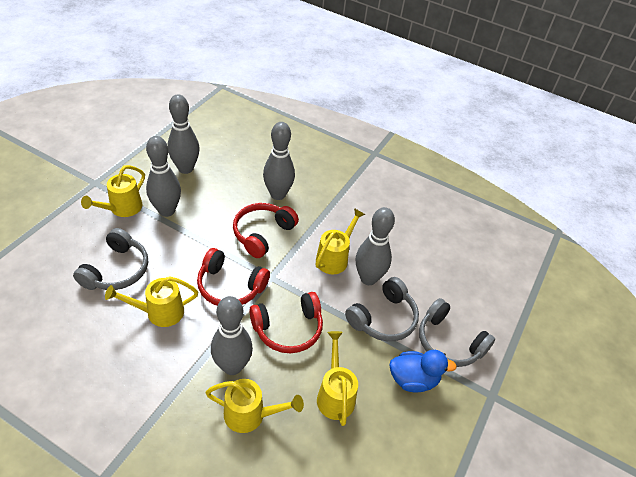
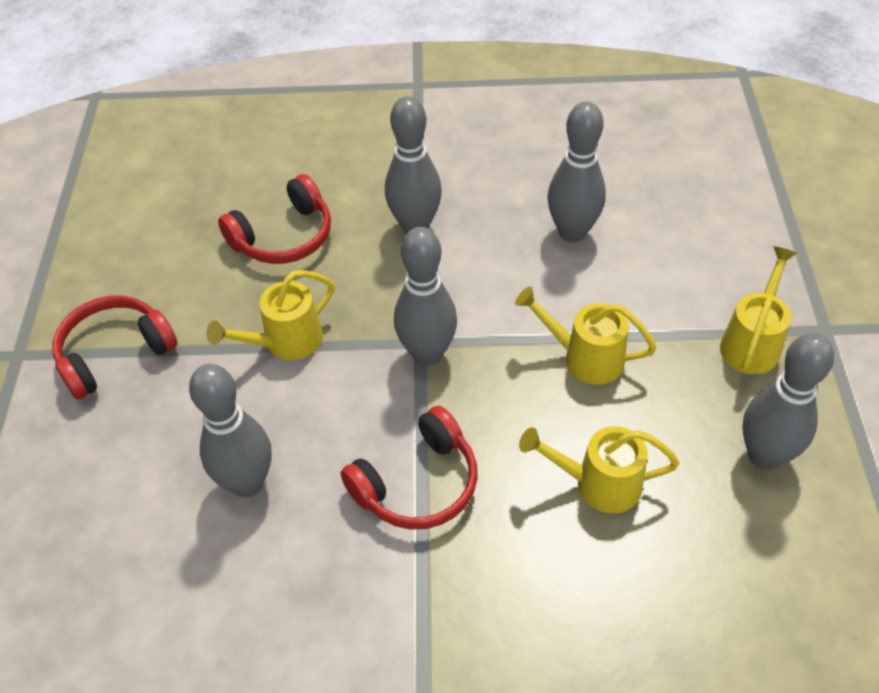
blue duck: 1 -> 0
grey headphones: 3 -> 0
yellow watering can: 5 -> 4

